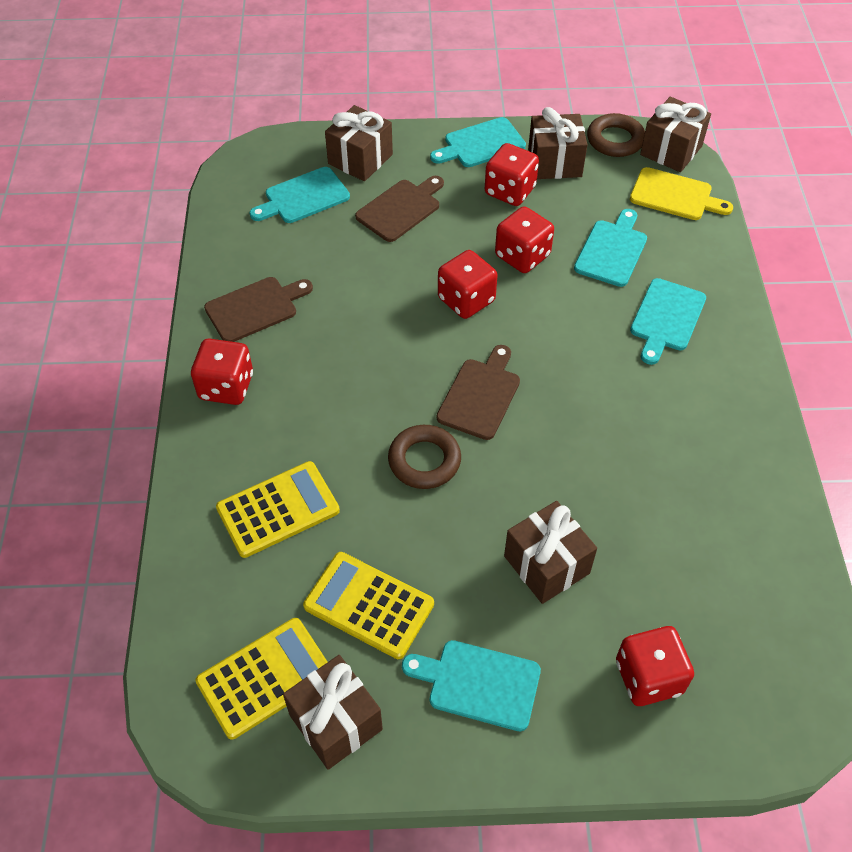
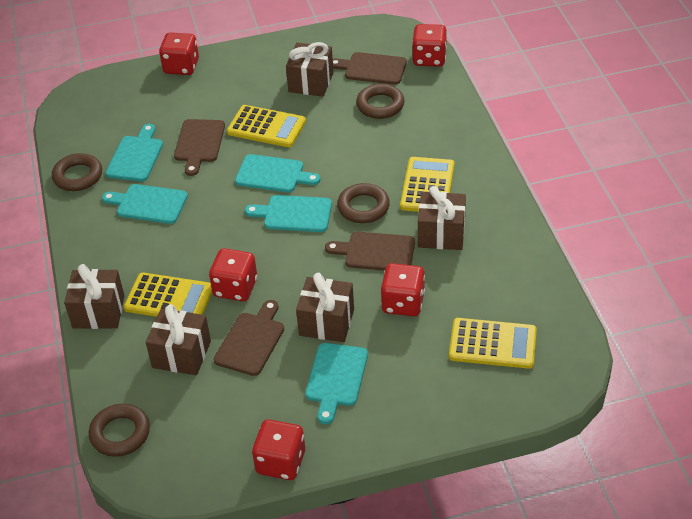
brown cutting board: 3 -> 4
brown ring: 2 -> 4
yellow calculator: 3 -> 4
yellow cutting board: 1 -> 0

